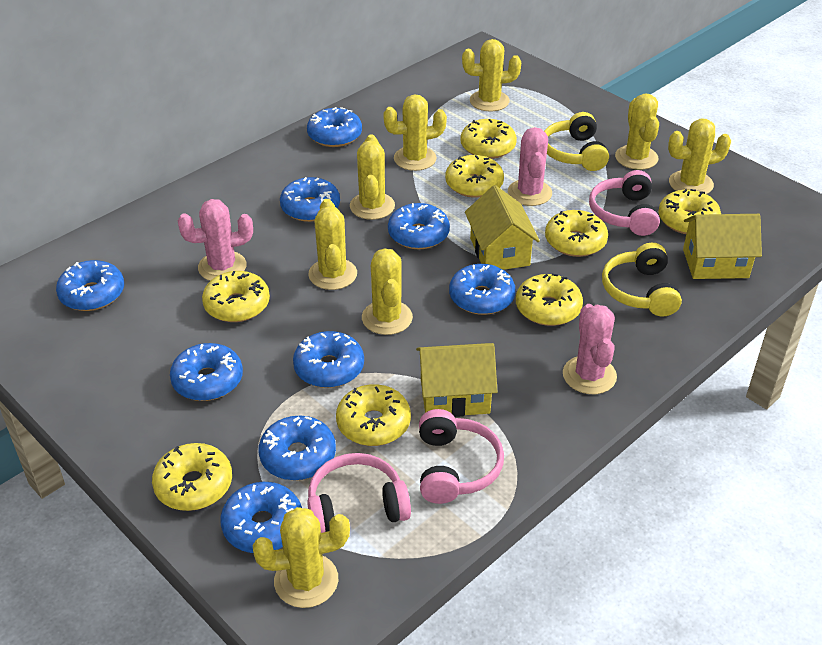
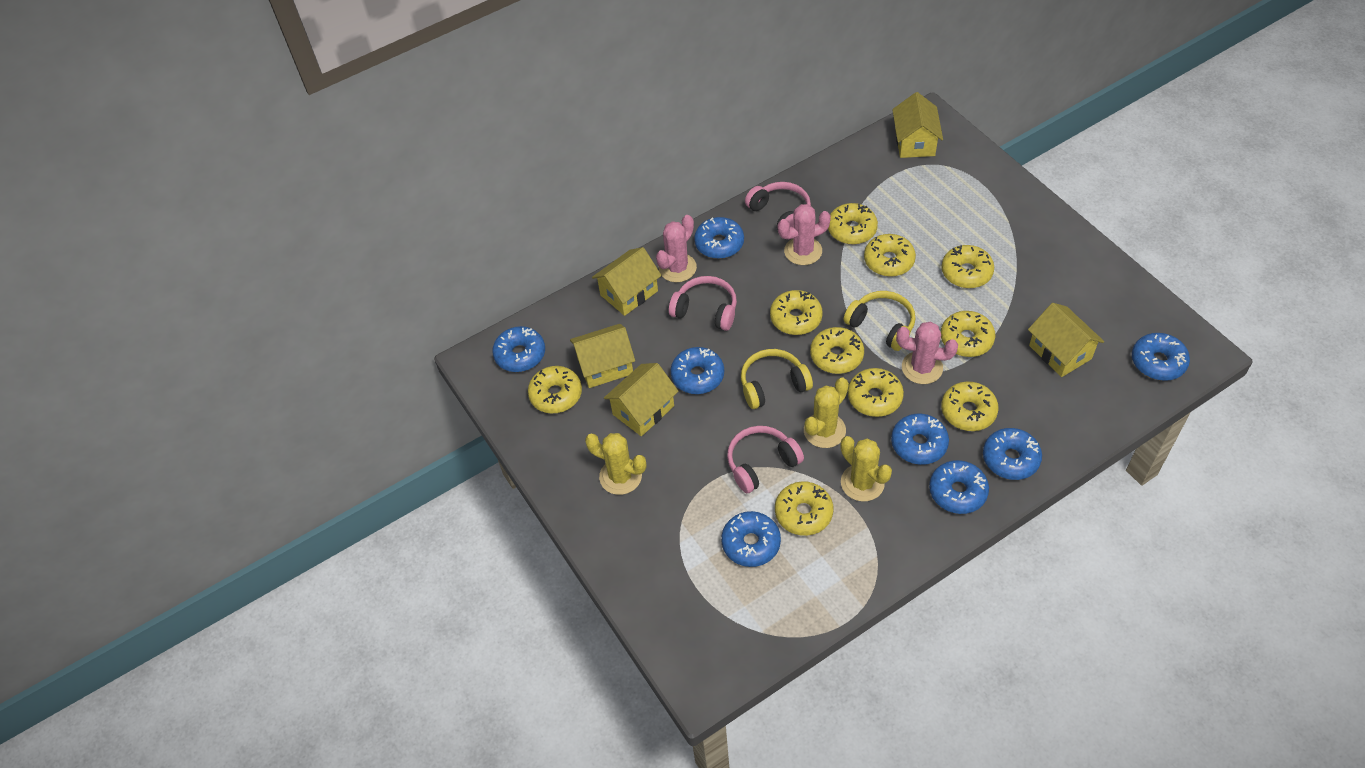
blue donut: 9 -> 8
yellow cactus: 8 -> 3
yellow donut: 8 -> 10
yellow house: 3 -> 5

